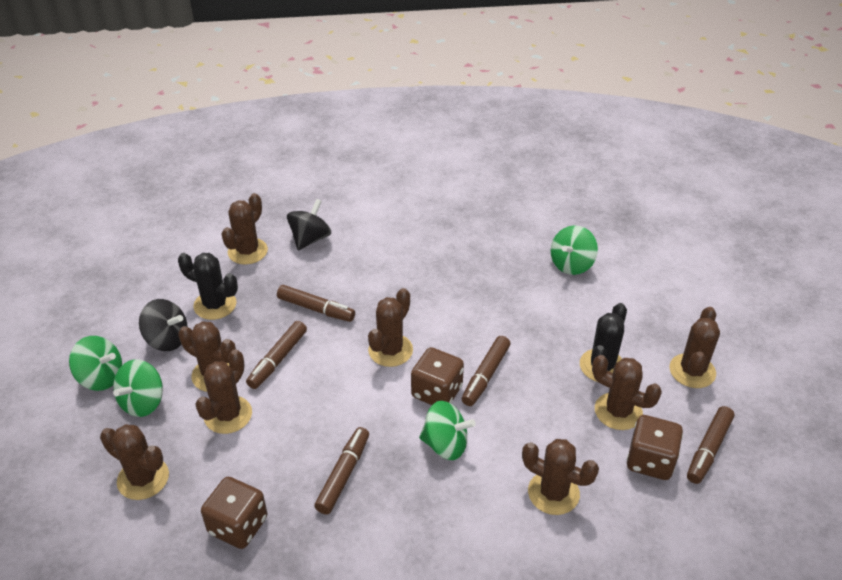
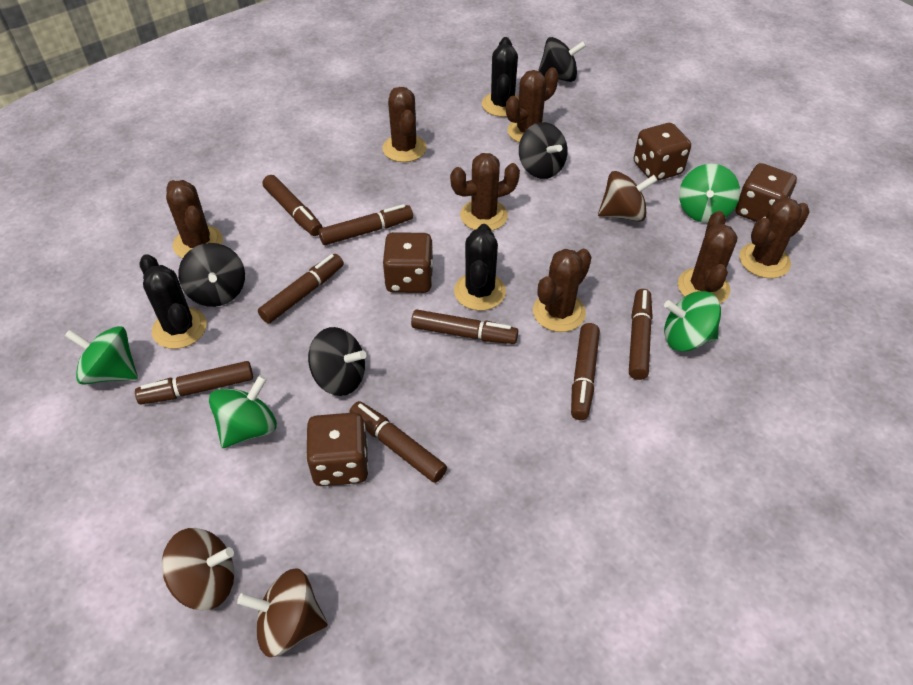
black cactus: 2 -> 3
black spinning top: 2 -> 4
brown cactus: 8 -> 7
brown dice: 3 -> 4
brown marker: 5 -> 8
brown spinning top: 0 -> 3

